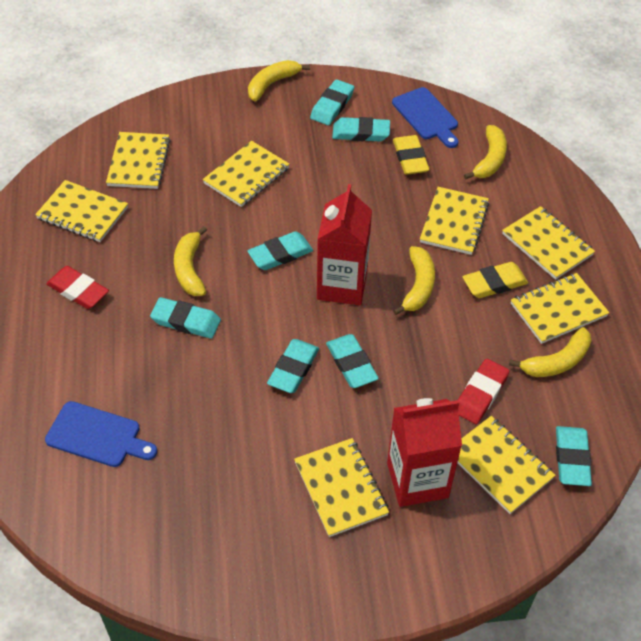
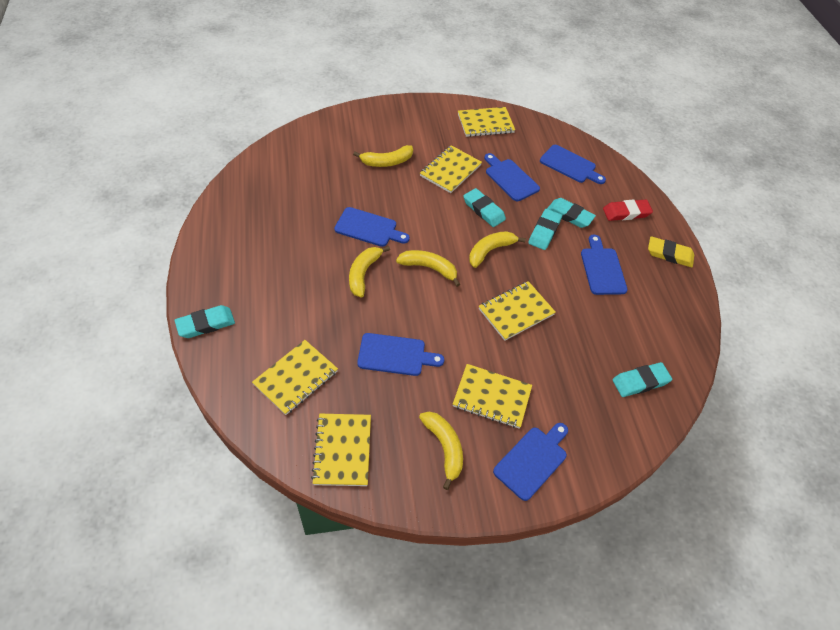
blue cutting board: 2 -> 6
red carton: 2 -> 0
red eraser: 2 -> 1
turquoise eraser: 7 -> 5
yellow eraser: 2 -> 1
yellow notebook: 8 -> 6

